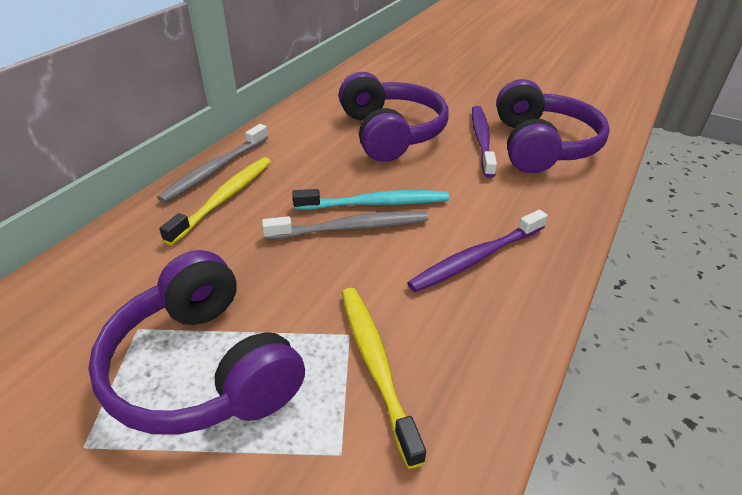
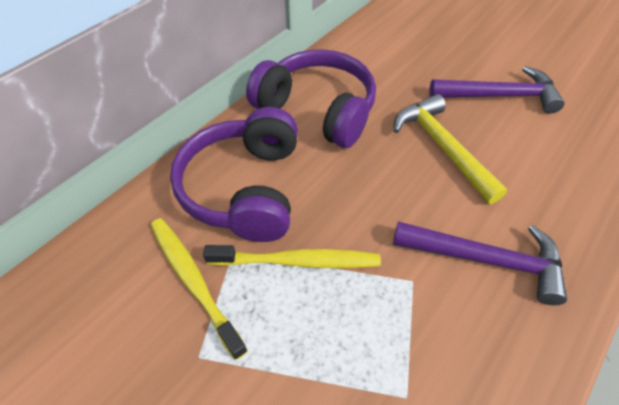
grey toothbrush: 2 -> 0
purple hammer: 0 -> 2
purple headphones: 3 -> 2
purple toothbrush: 2 -> 0
turquoise toothbrush: 1 -> 0
yellow hammer: 0 -> 1

